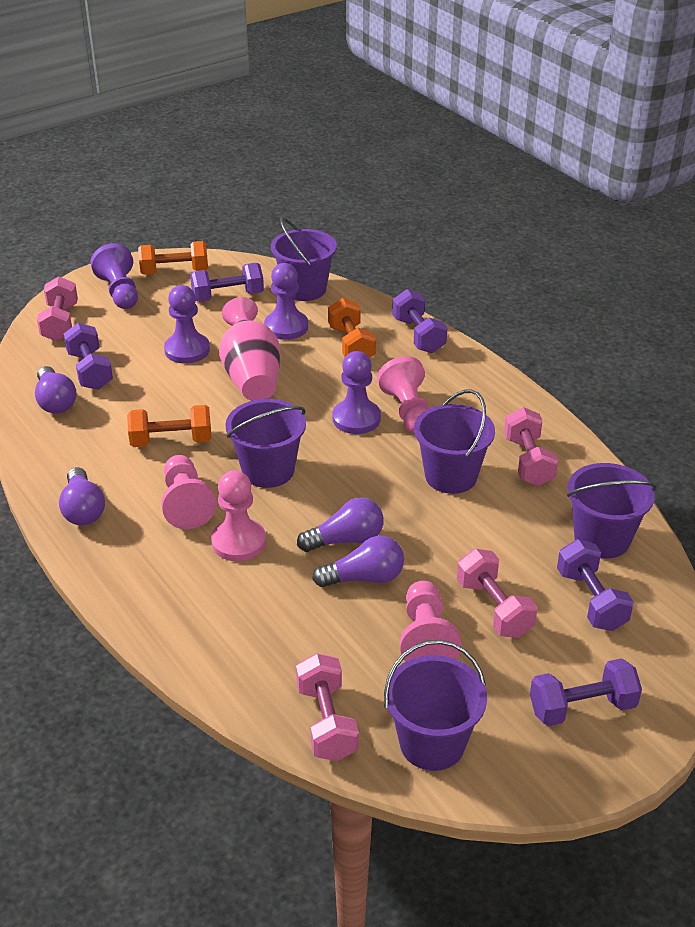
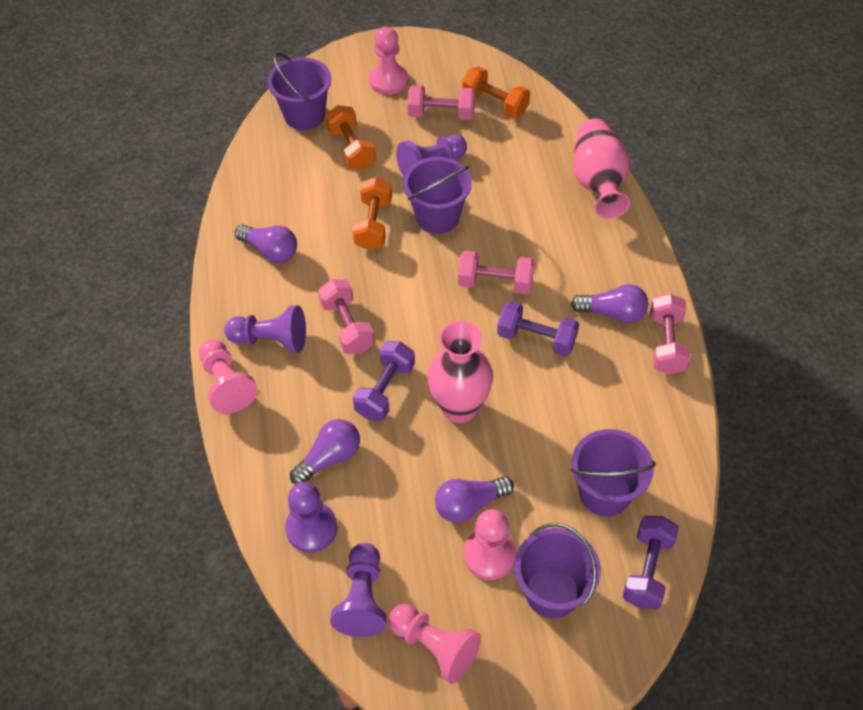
pink vase: 1 -> 2
purple bucket: 5 -> 4
purple dumbbell: 5 -> 3

